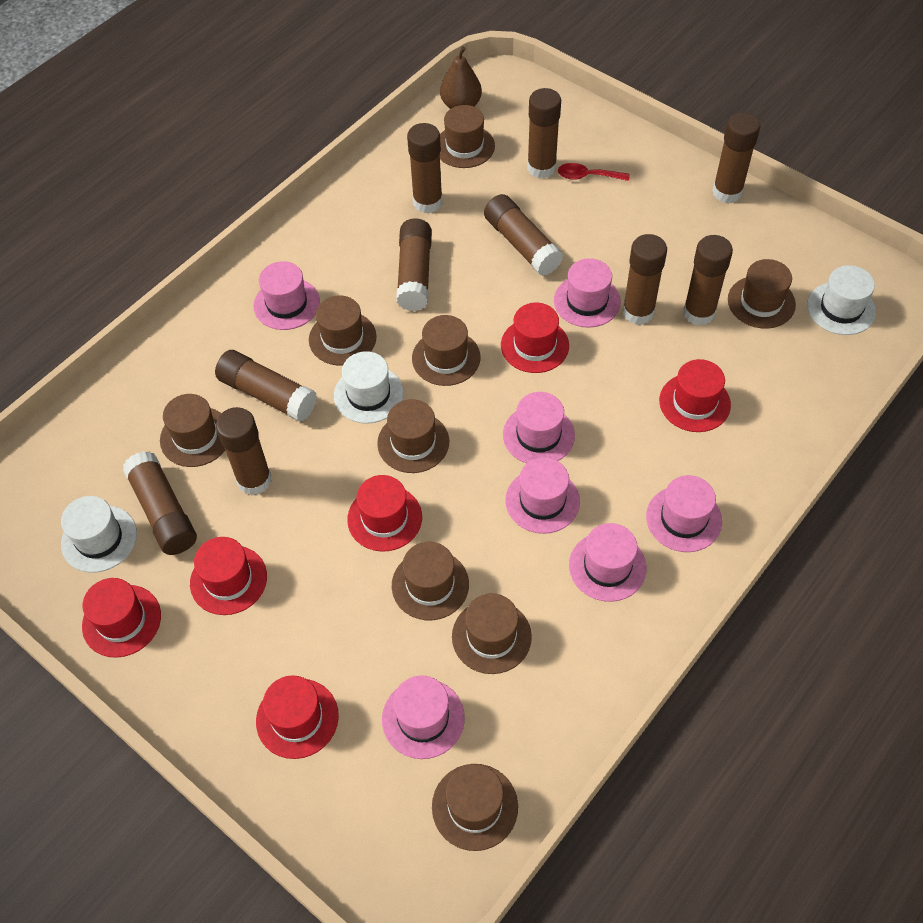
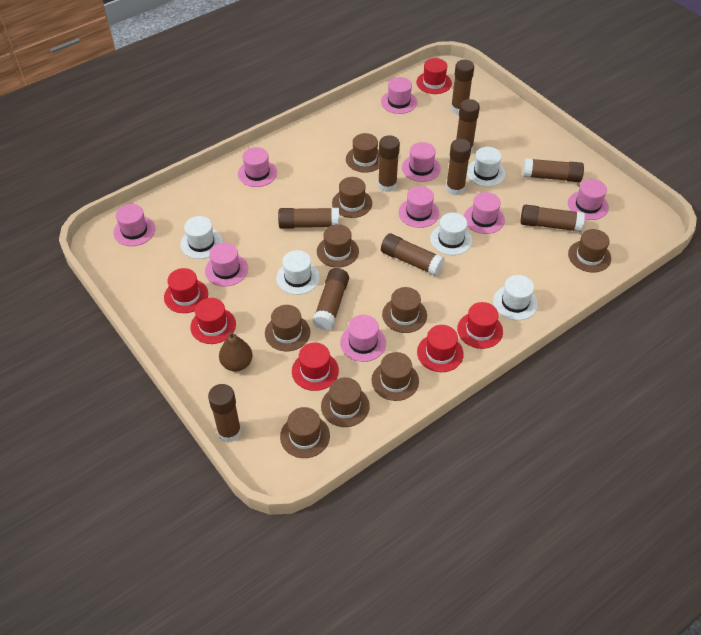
pink hat: 7 -> 9
red spoon: 1 -> 0
white hat: 3 -> 5

